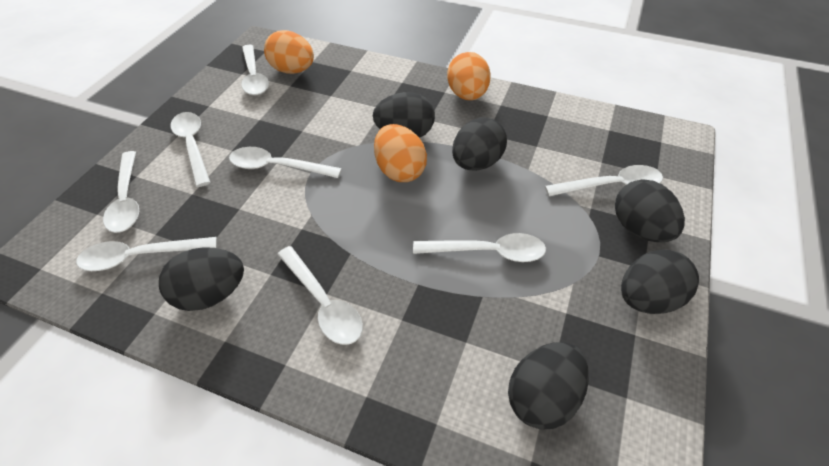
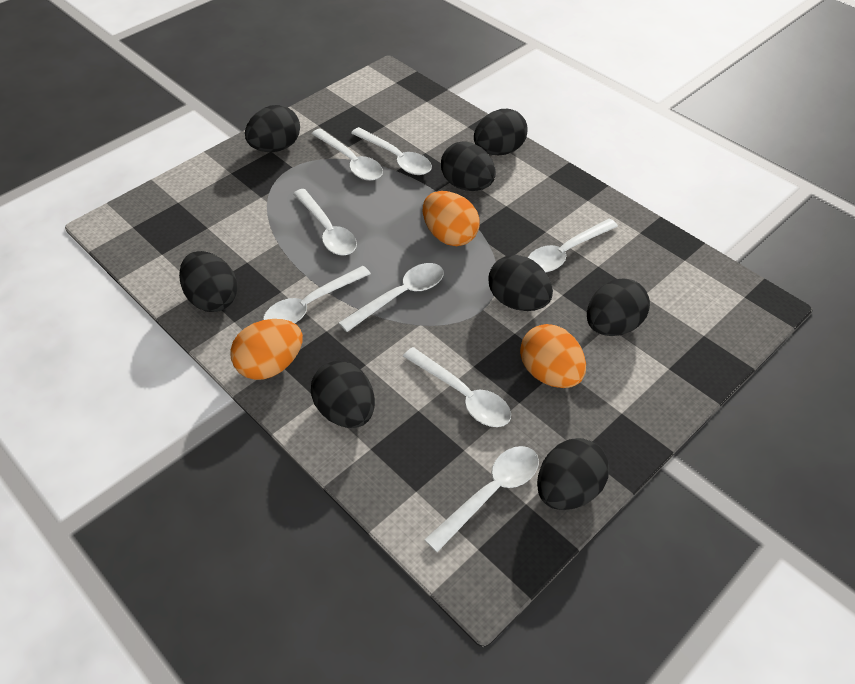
black egg: 6 -> 8

